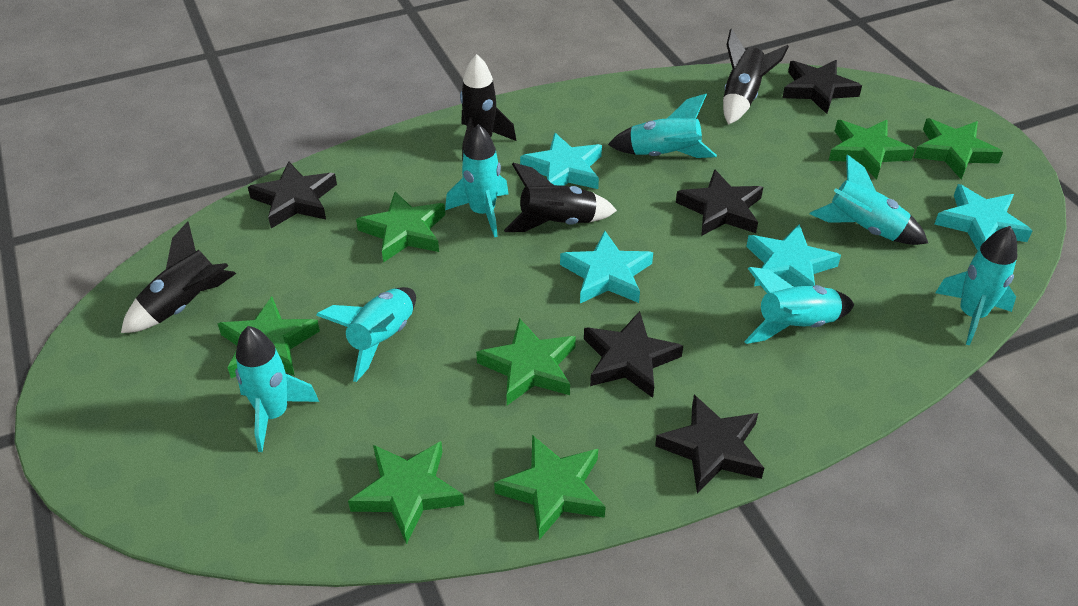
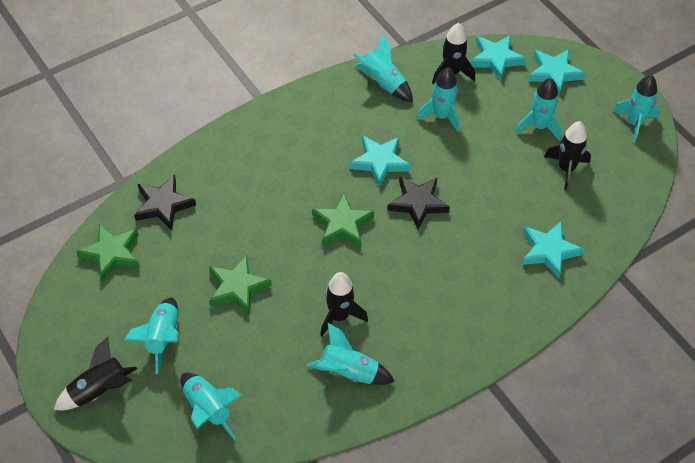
black star: 5 -> 2
green star: 7 -> 3

